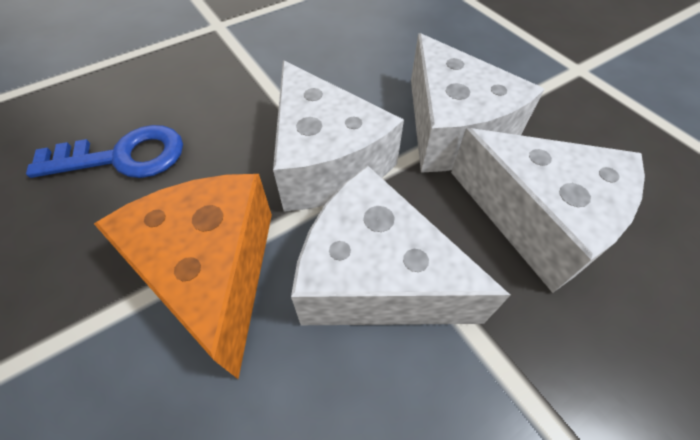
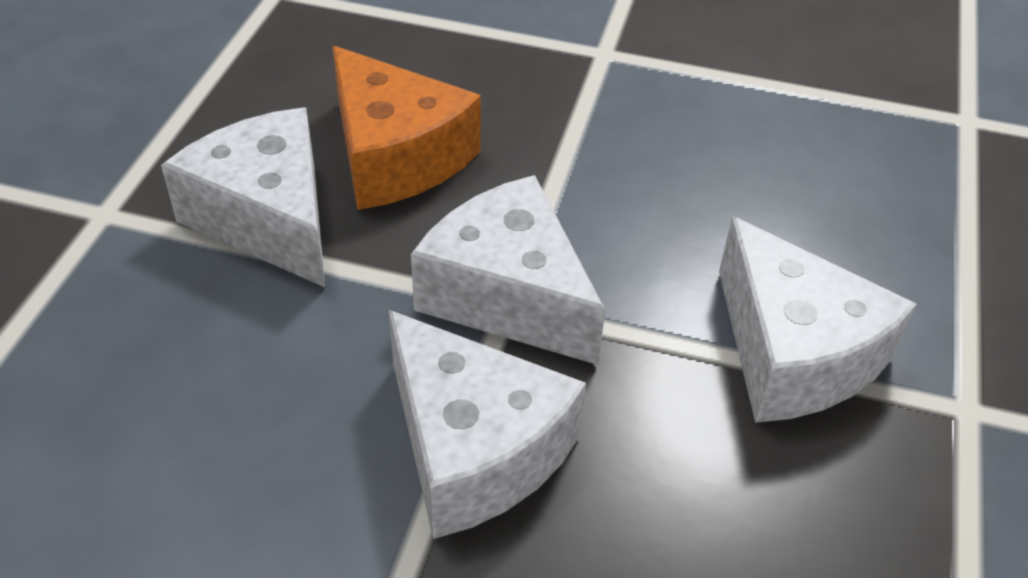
blue key: 1 -> 0

